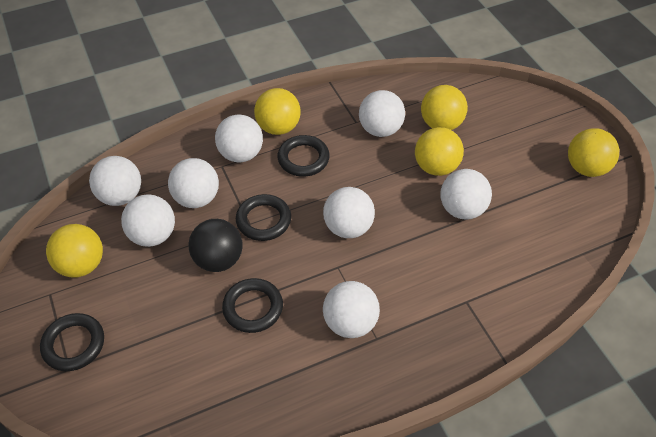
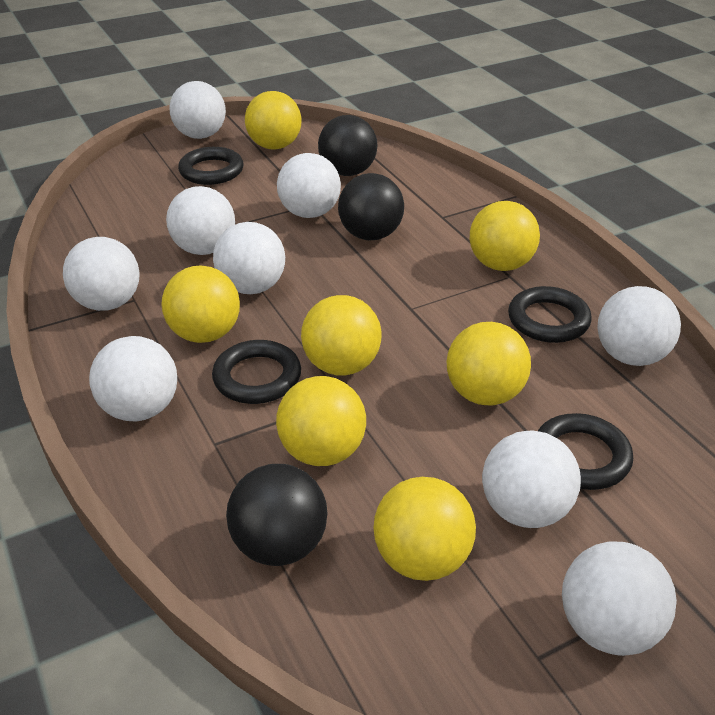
black ball: 1 -> 3
white ball: 8 -> 9
yellow ball: 5 -> 7

